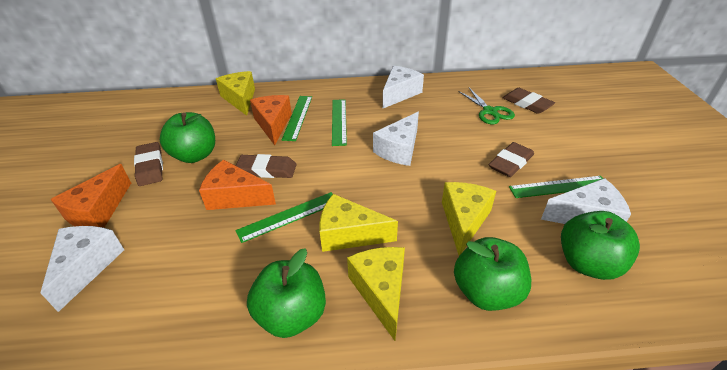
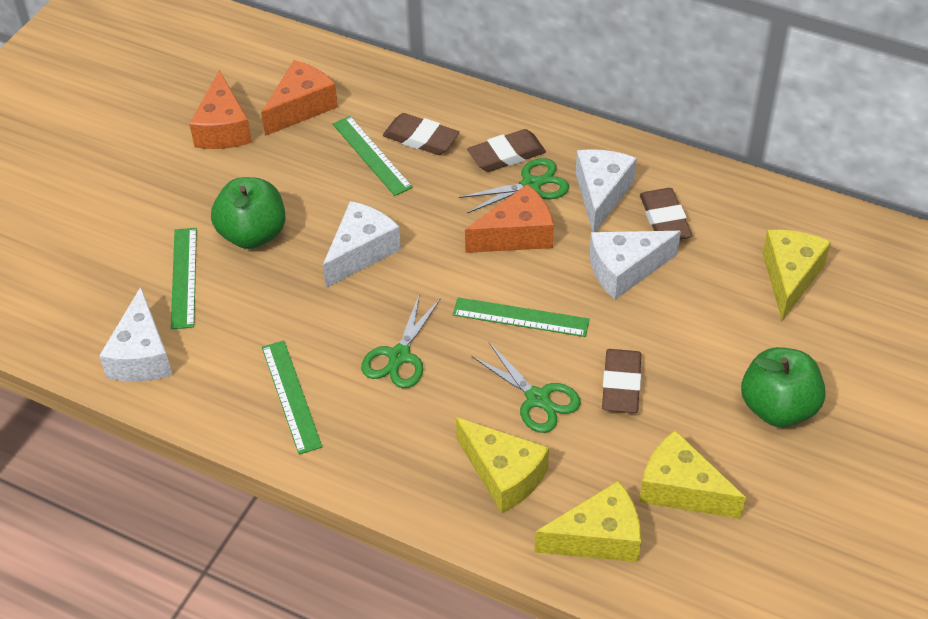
green apple: 4 -> 2
green scissors: 1 -> 3

